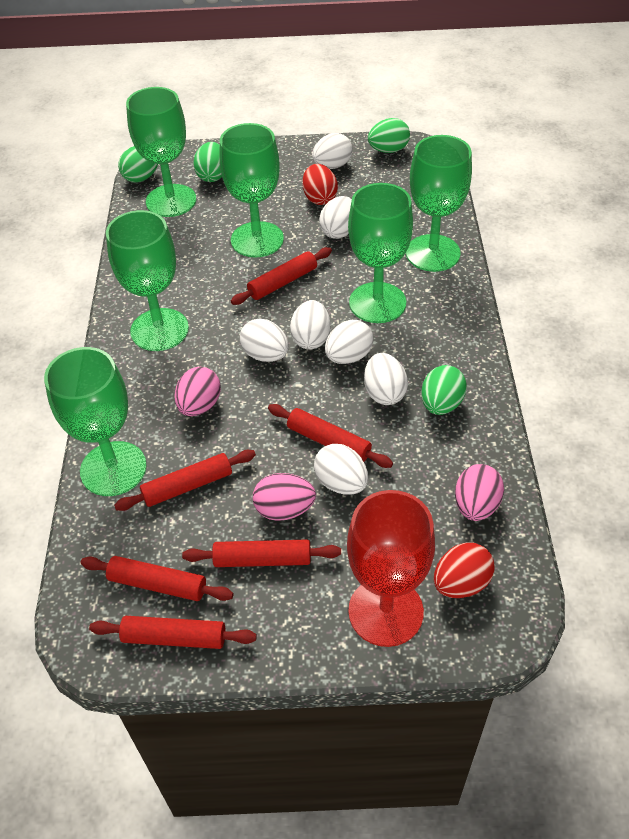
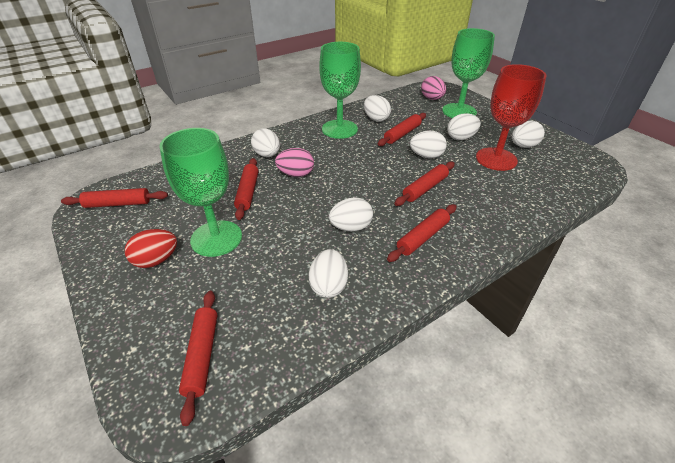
green egg: 4 -> 0
green goblet: 6 -> 3
pink egg: 3 -> 2
red egg: 2 -> 1

